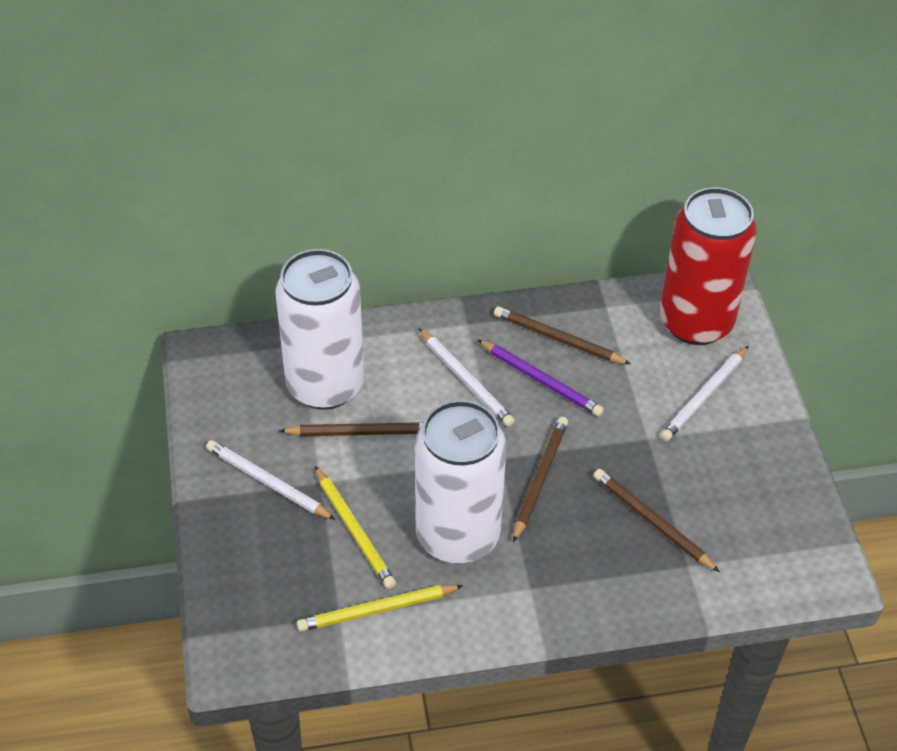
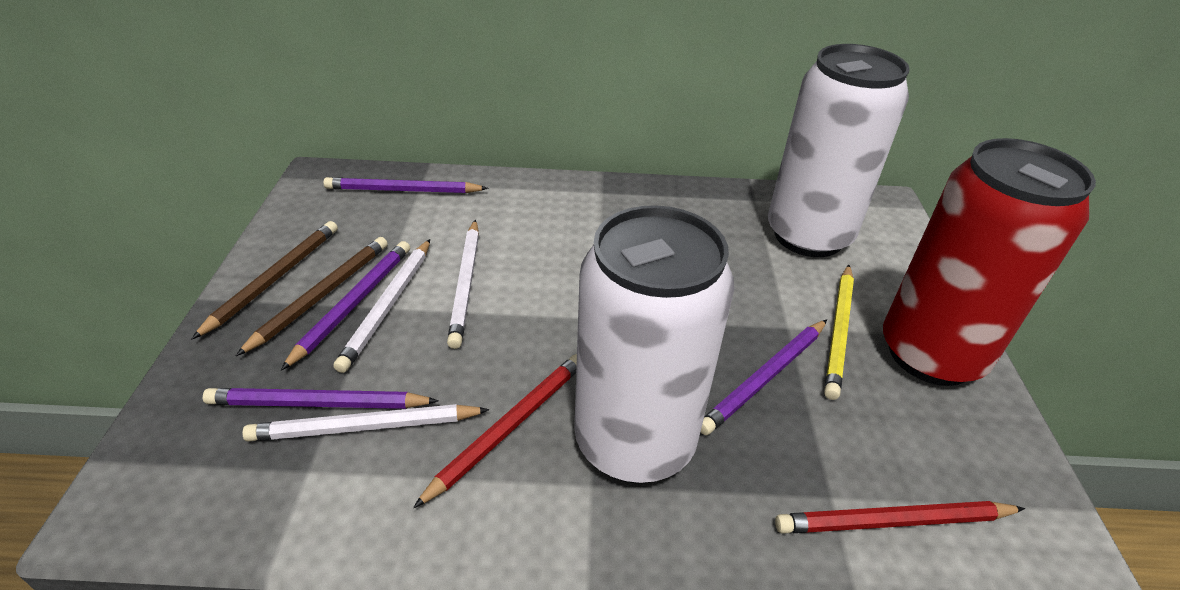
brown pencil: 4 -> 2
purple pencil: 1 -> 4
red pencil: 0 -> 2
yellow pencil: 2 -> 1

